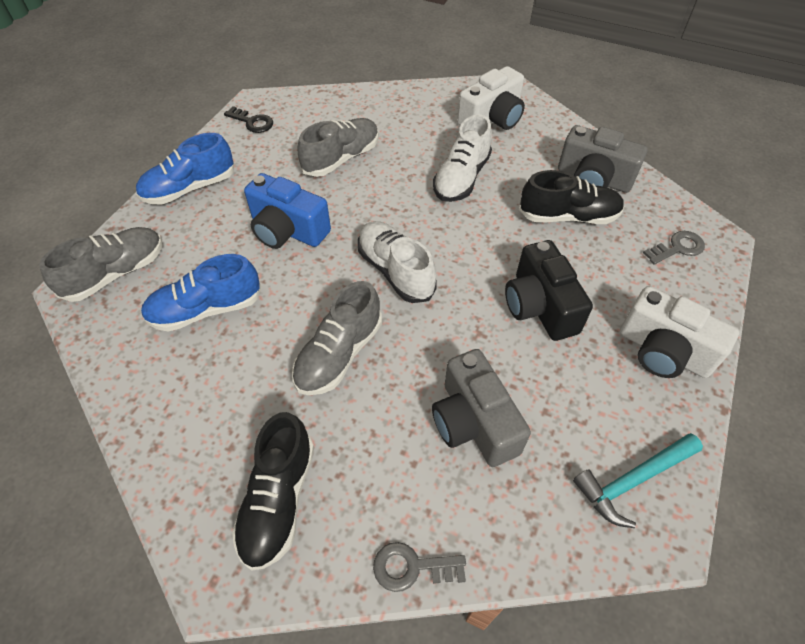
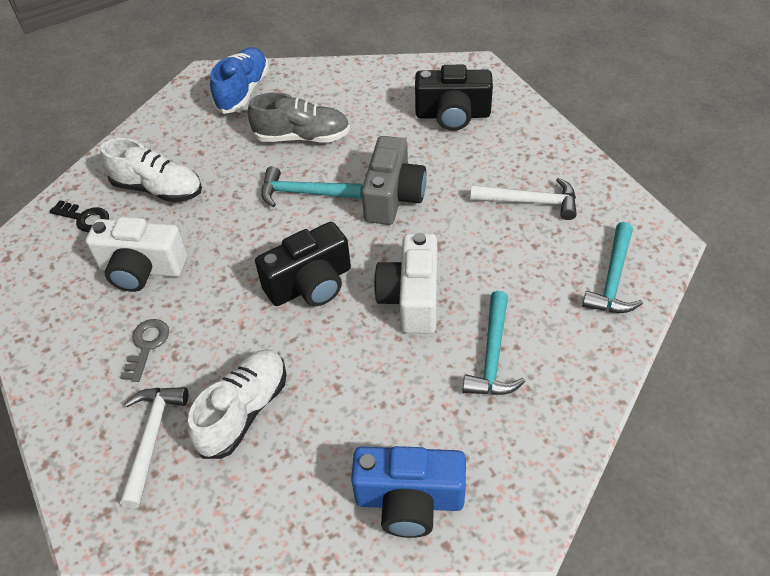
black camera: 1 -> 2
black shoe: 2 -> 0
blue shoe: 2 -> 1
grey camera: 2 -> 1
grey key: 2 -> 1
grey shoe: 3 -> 1
turquoise hammer: 1 -> 3
white hammer: 0 -> 2

